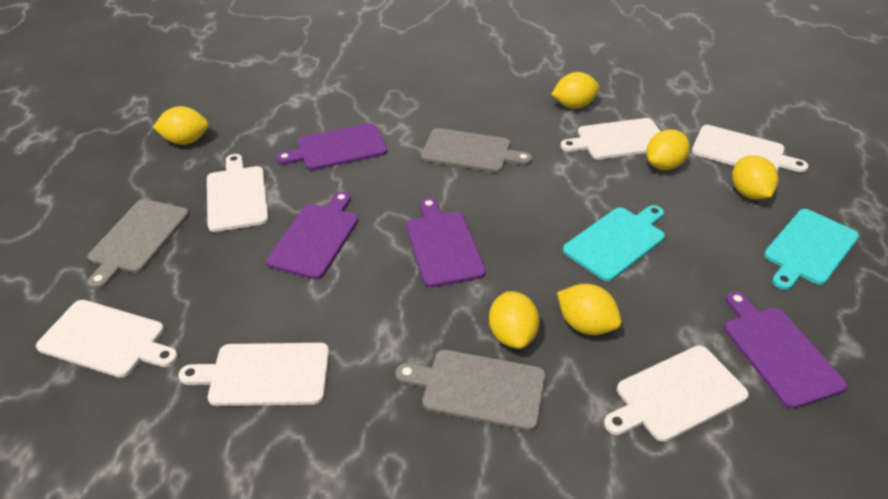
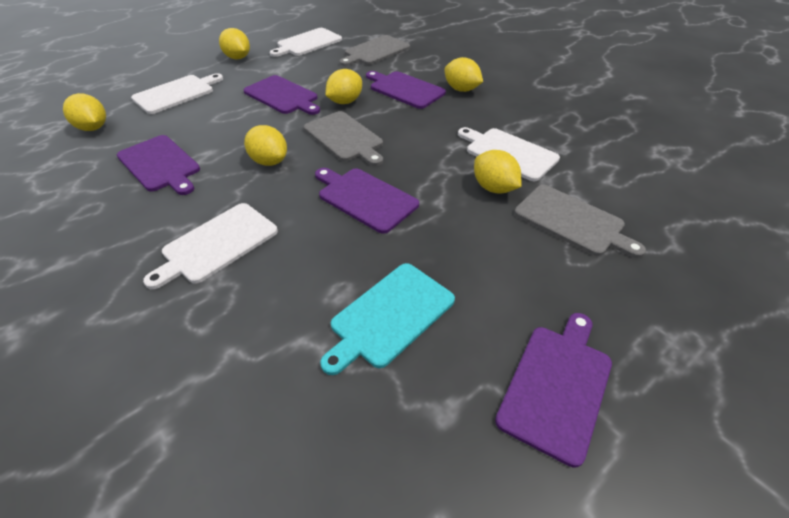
purple cutting board: 4 -> 5
turquoise cutting board: 2 -> 1
white cutting board: 6 -> 4

